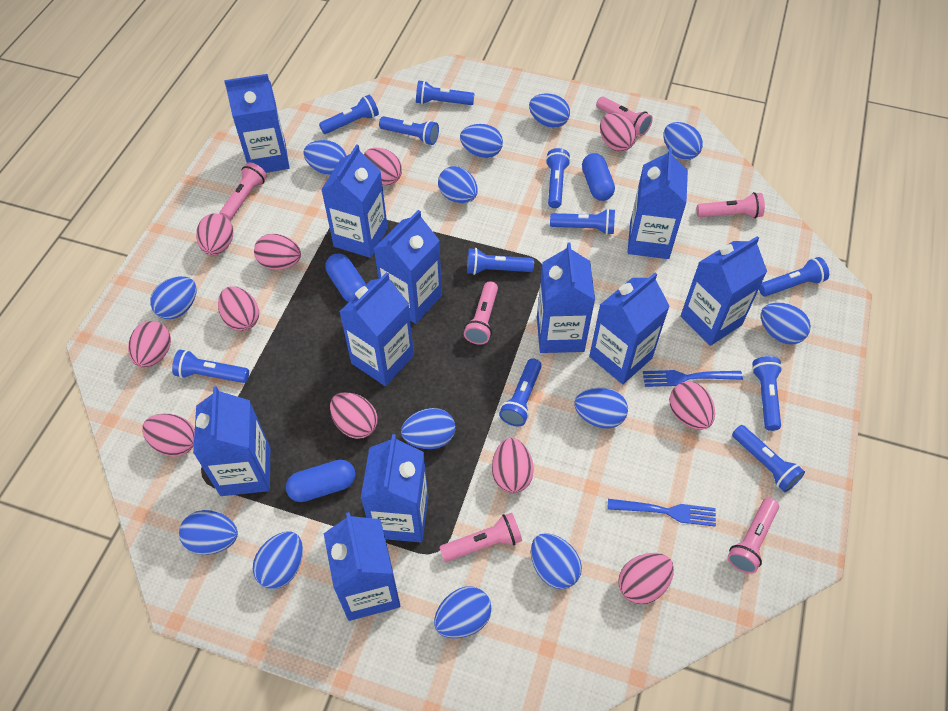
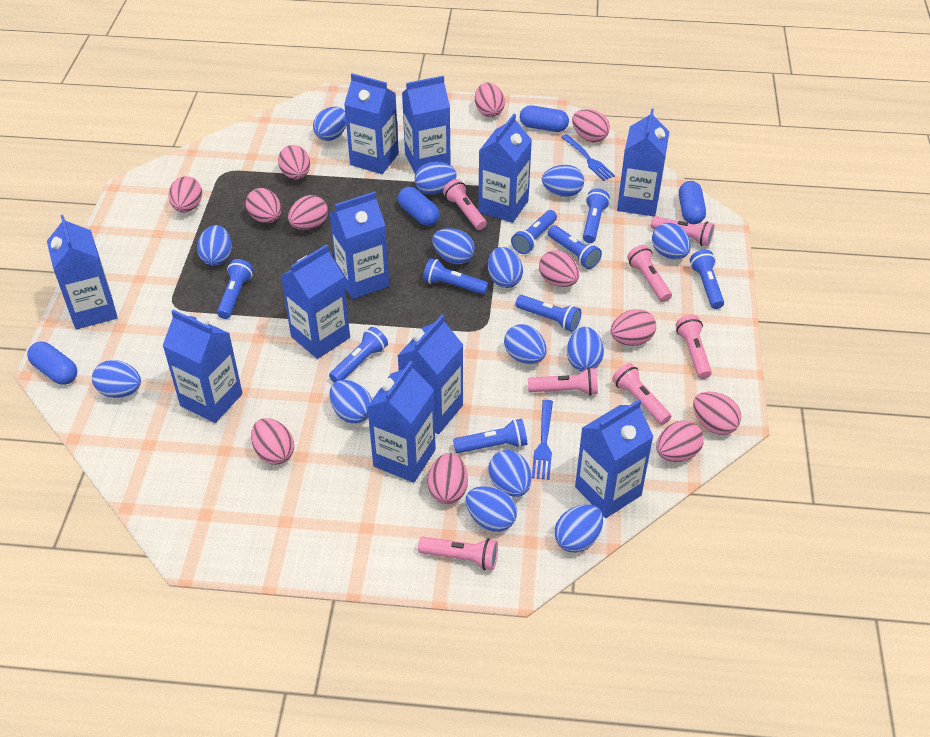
blue capsule: 3 -> 4
blue egg: 13 -> 14
blue flashlight: 11 -> 9
pink egg: 11 -> 12
pink flashlight: 6 -> 7

